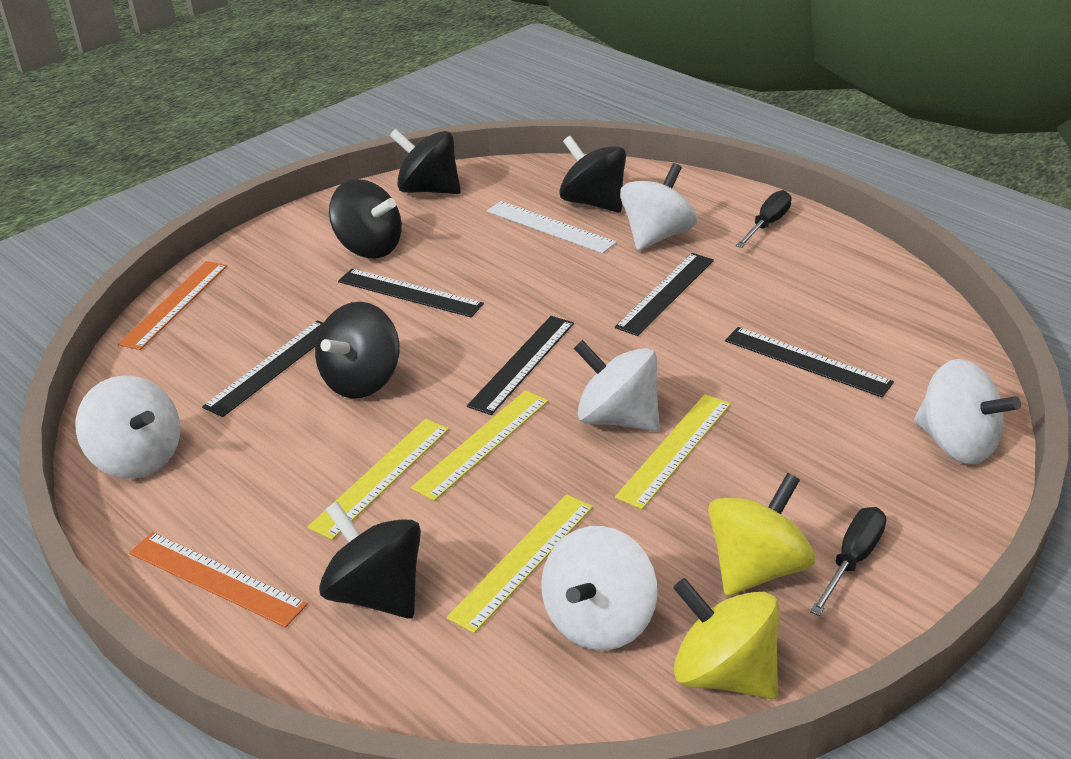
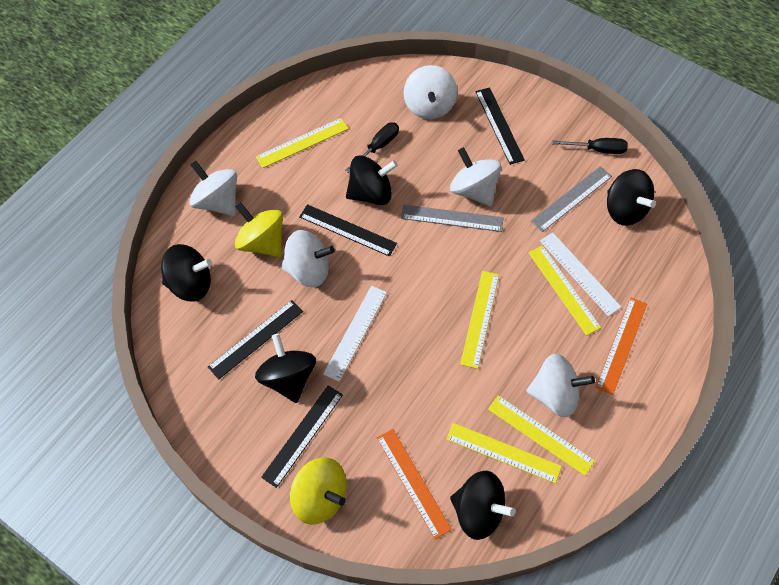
black ruler: 5 -> 4
grey ruler: 0 -> 2
white ruler: 1 -> 2
yellow ruler: 4 -> 5

